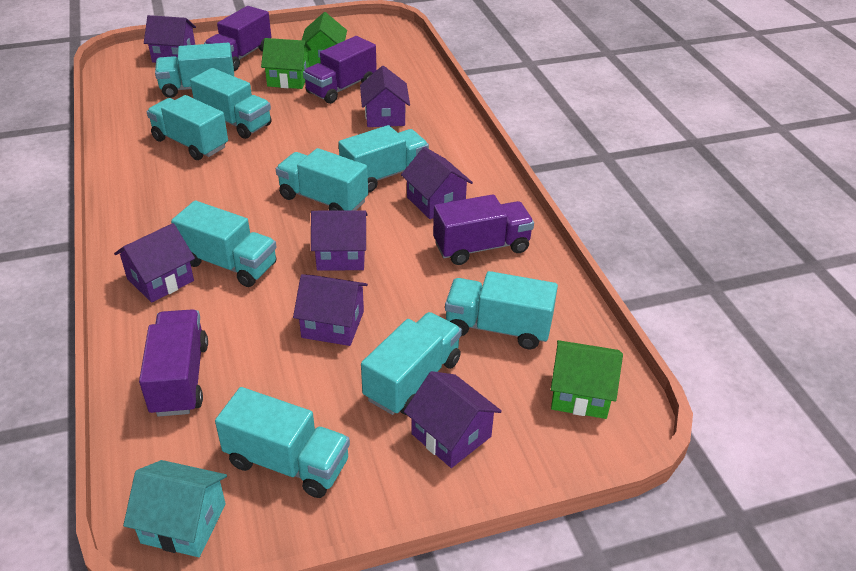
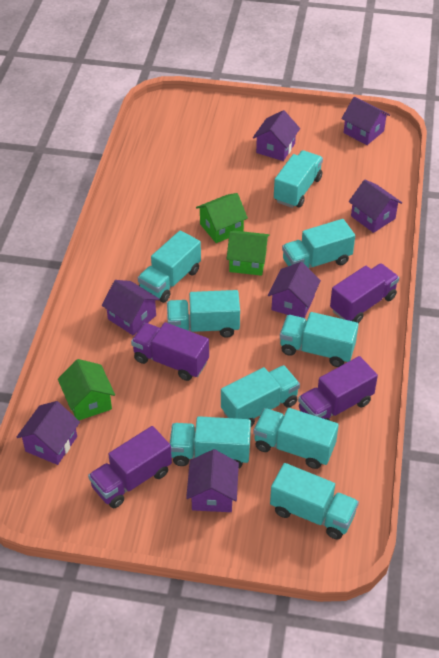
turquoise house: 1 -> 0

